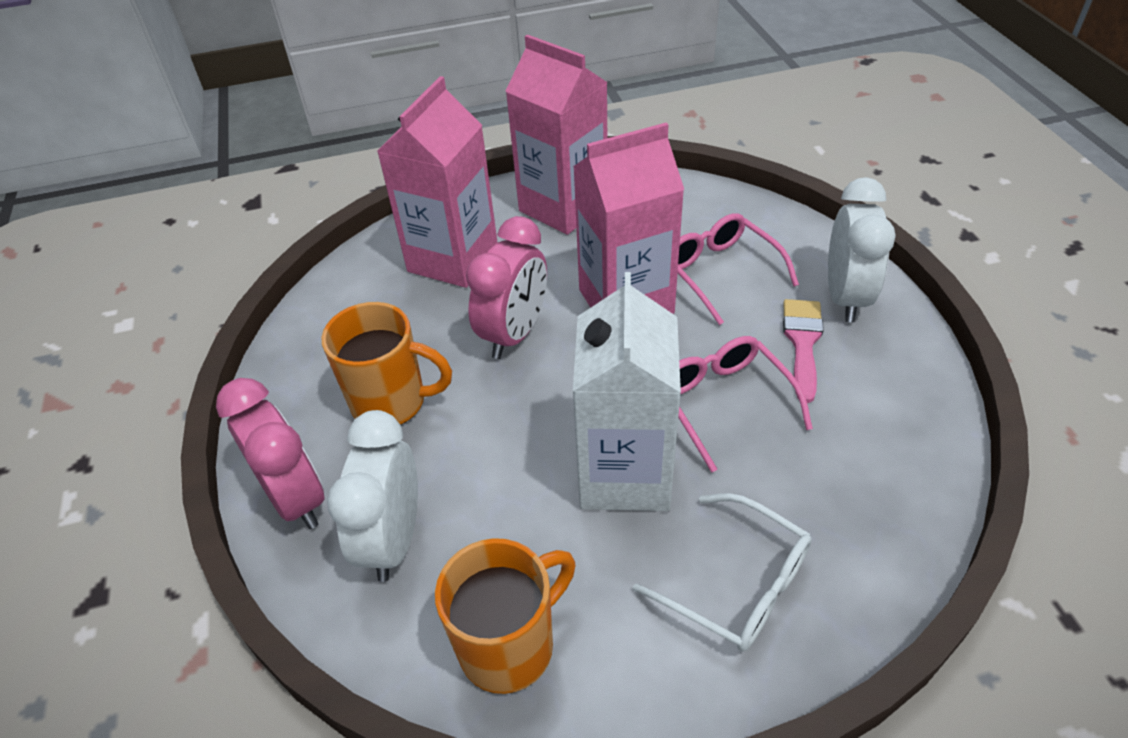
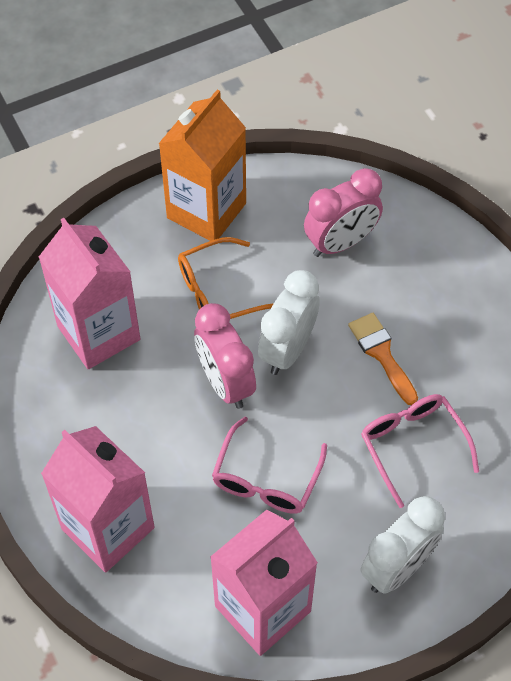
orange brush: 0 -> 1
orange carton: 0 -> 1
orange glasses: 0 -> 1
orange mug: 2 -> 0
pink brush: 1 -> 0
white carton: 1 -> 0
white glasses: 1 -> 0

